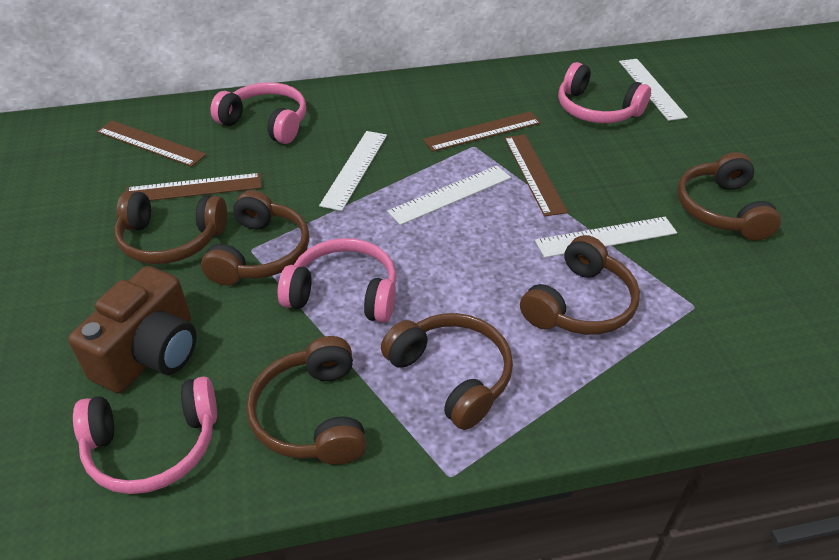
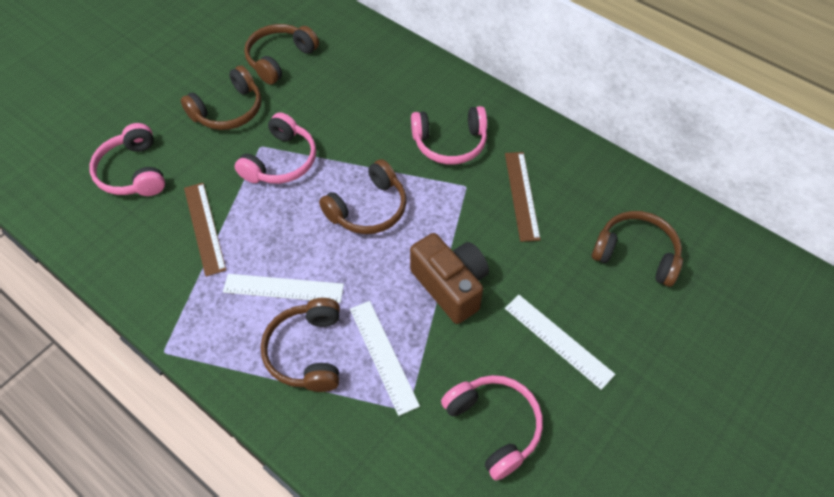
brown headphones: 6 -> 5
brown ruler: 4 -> 2
white ruler: 4 -> 3

